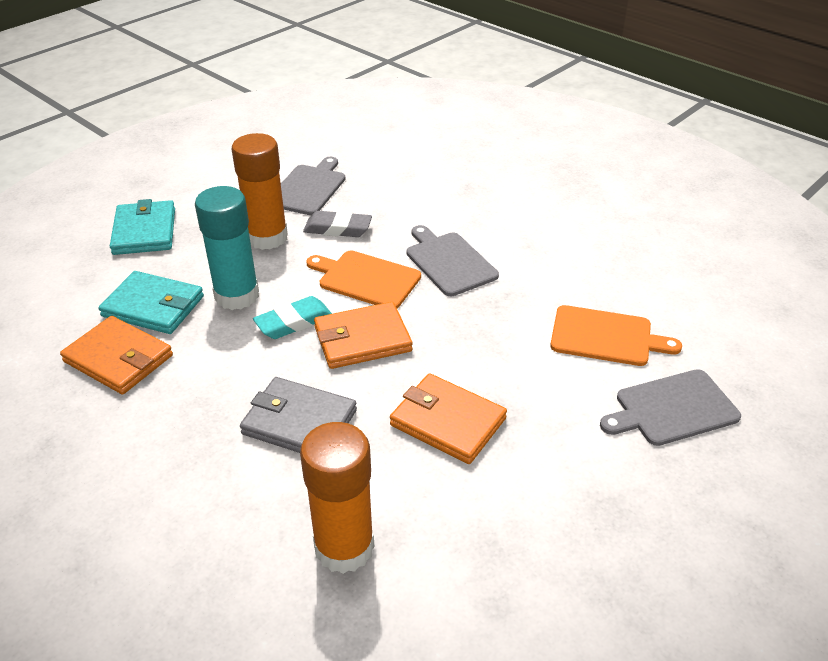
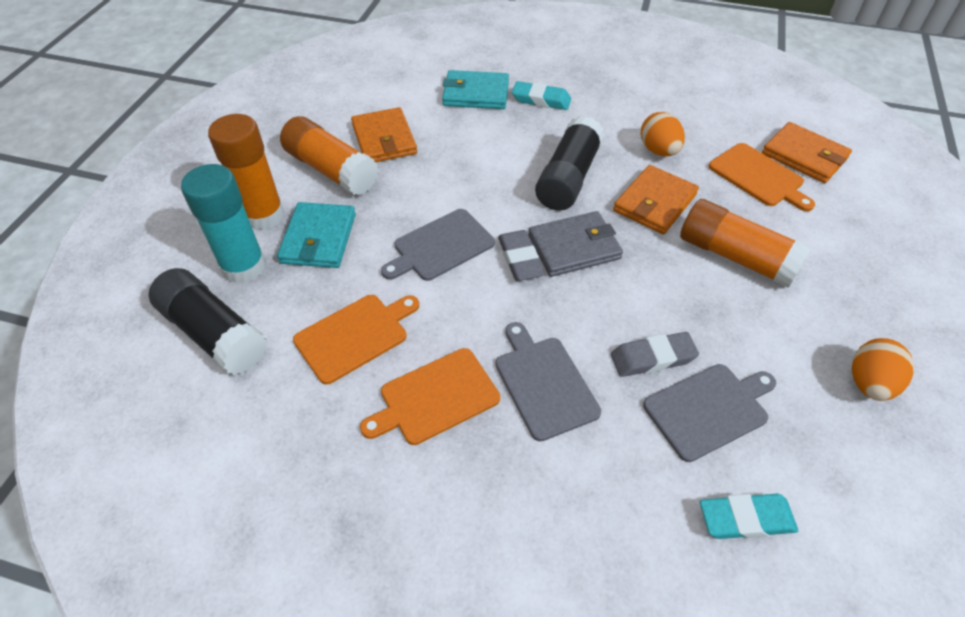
black glue stick: 0 -> 2
grey eraser: 1 -> 2
orange cutting board: 2 -> 3
orange egg: 0 -> 2
orange glue stick: 2 -> 3
turquoise eraser: 1 -> 2

